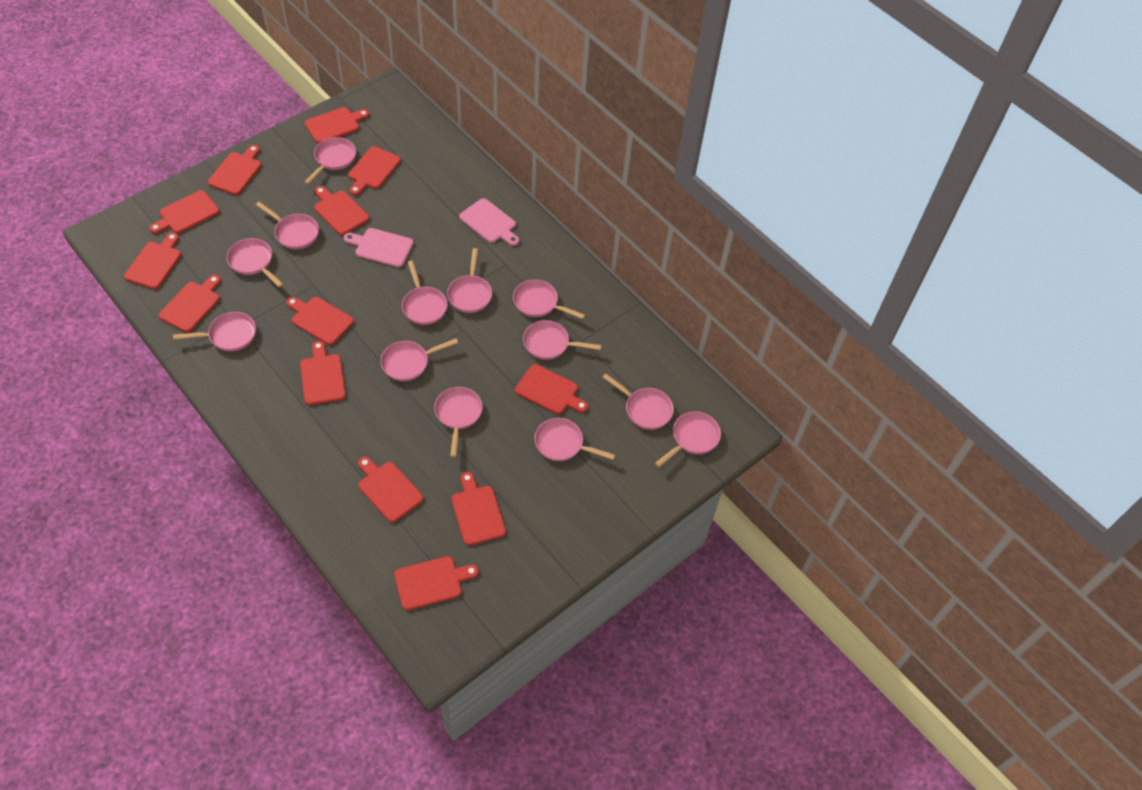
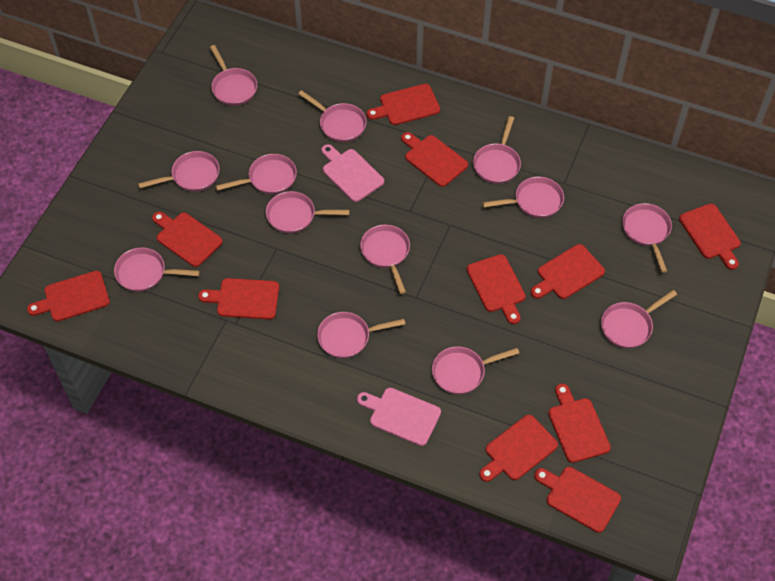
red cutting board: 13 -> 11

